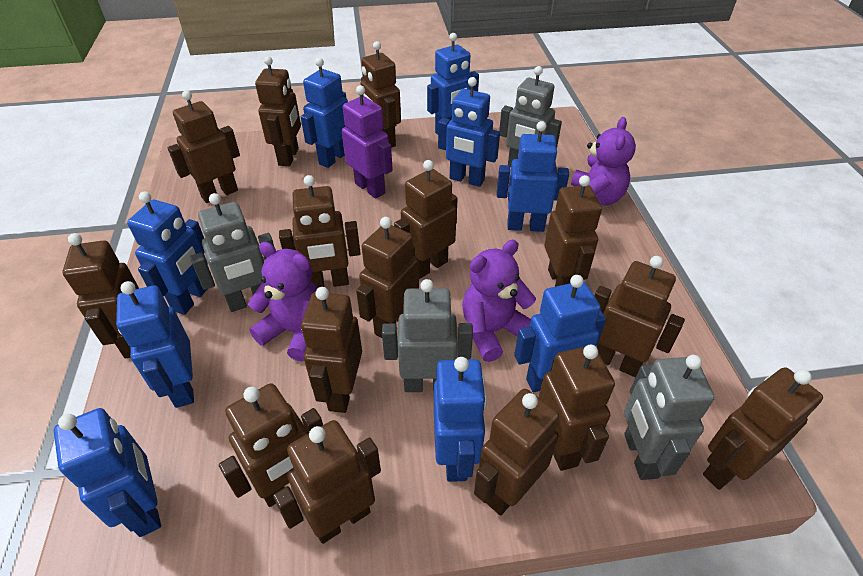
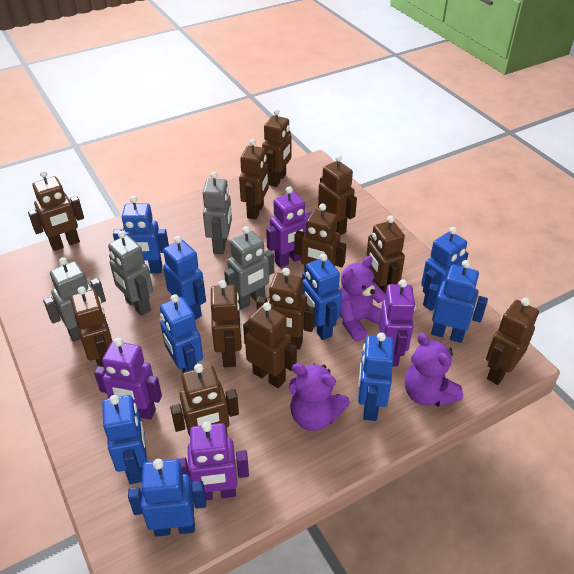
brown robot: 15 -> 12
purple robot: 1 -> 4

